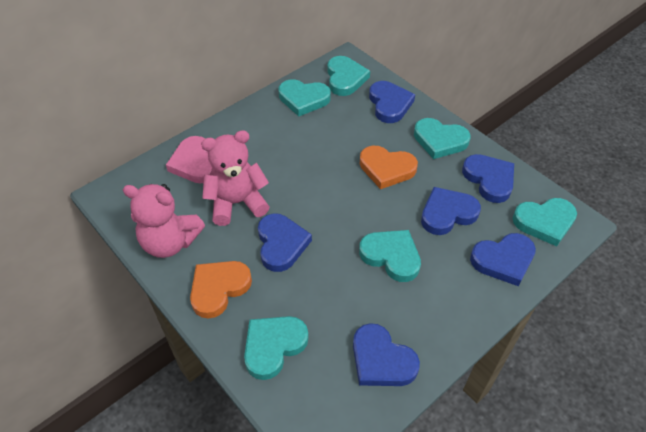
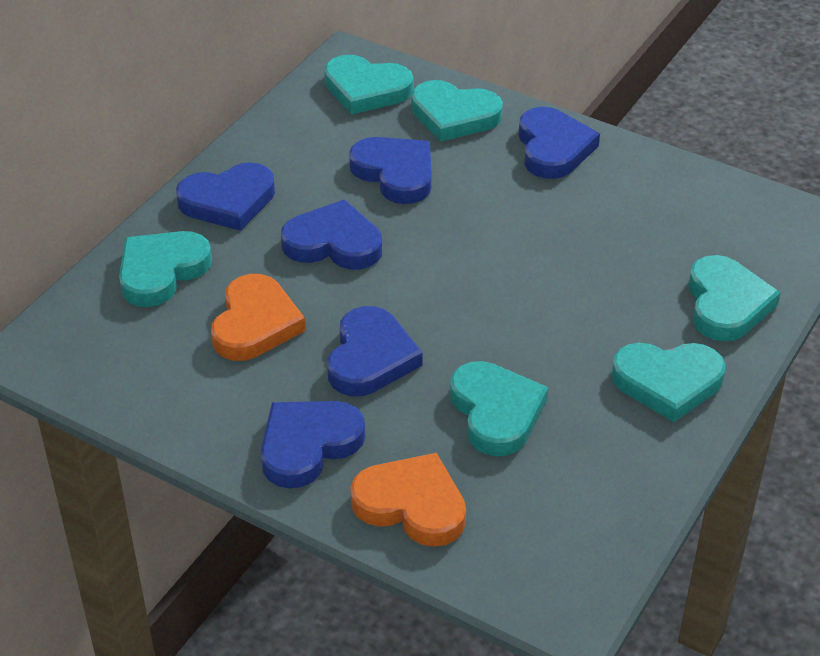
pink heart: 1 -> 0
pink teddy bear: 2 -> 0

